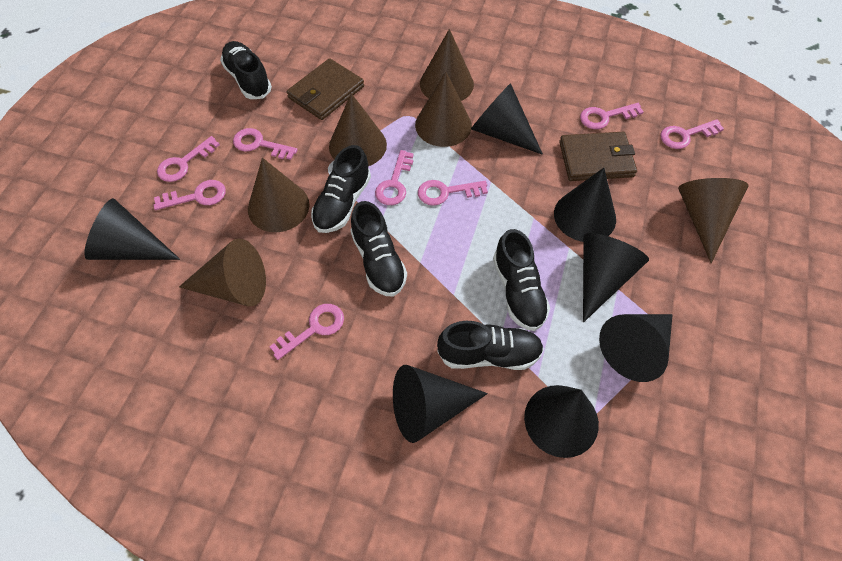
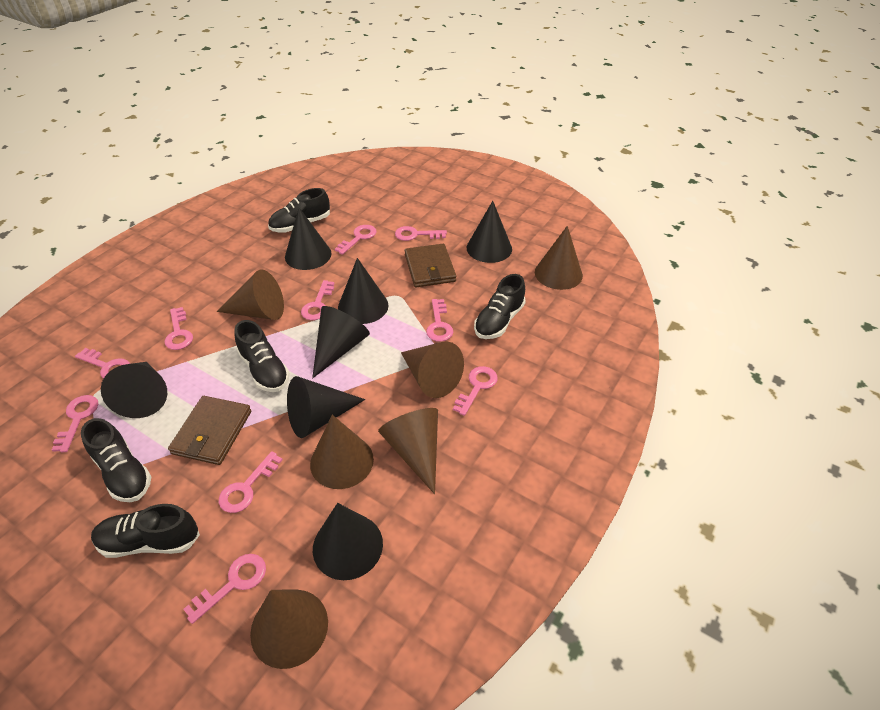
pink key: 8 -> 10

